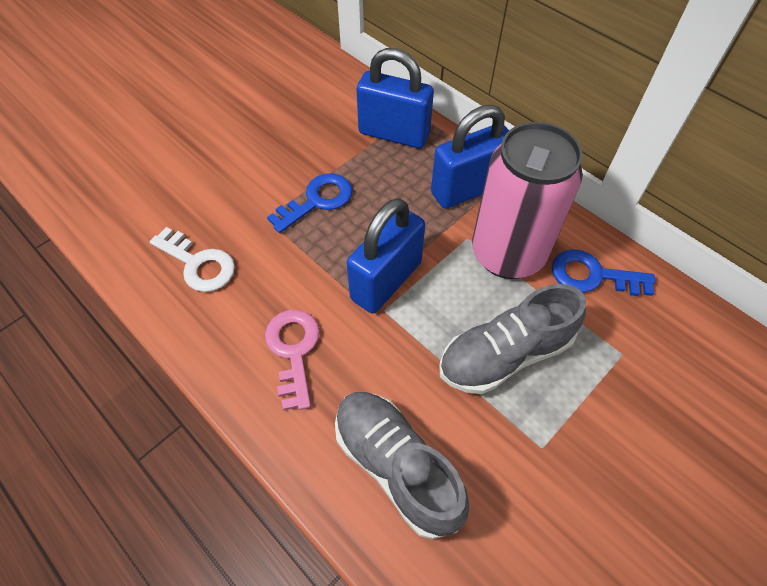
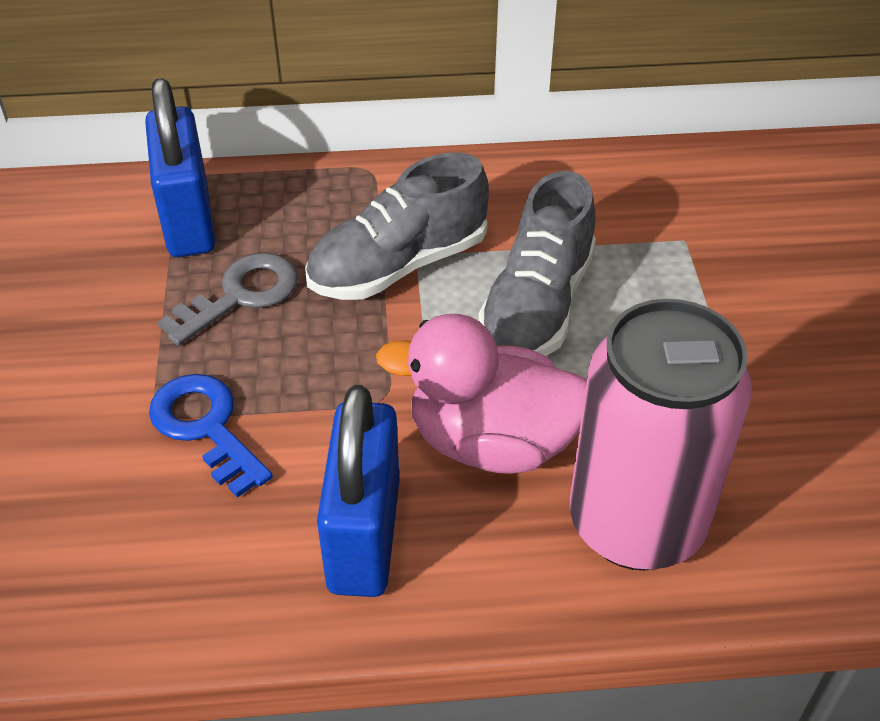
blue key: 2 -> 1
blue padlock: 3 -> 2
grey key: 0 -> 1
pink duck: 0 -> 1
pink key: 1 -> 0
white key: 1 -> 0

